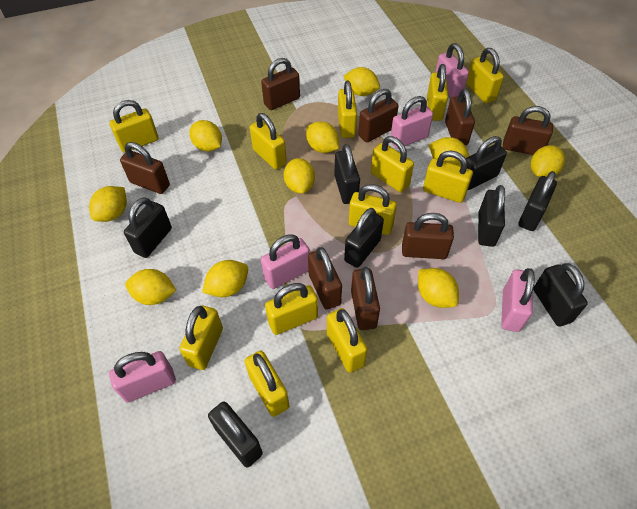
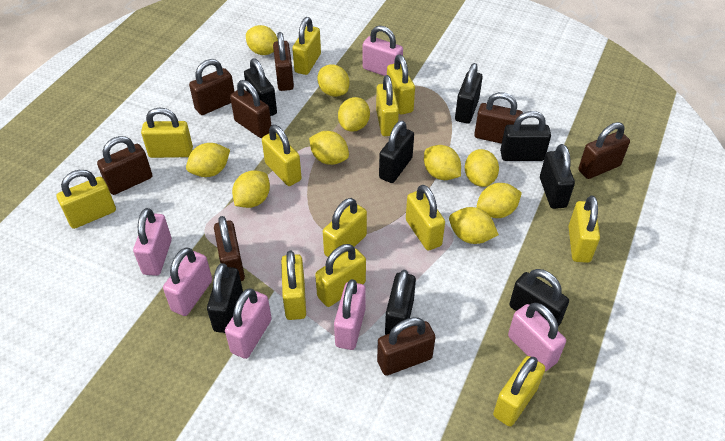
pink padlock: 5 -> 6

